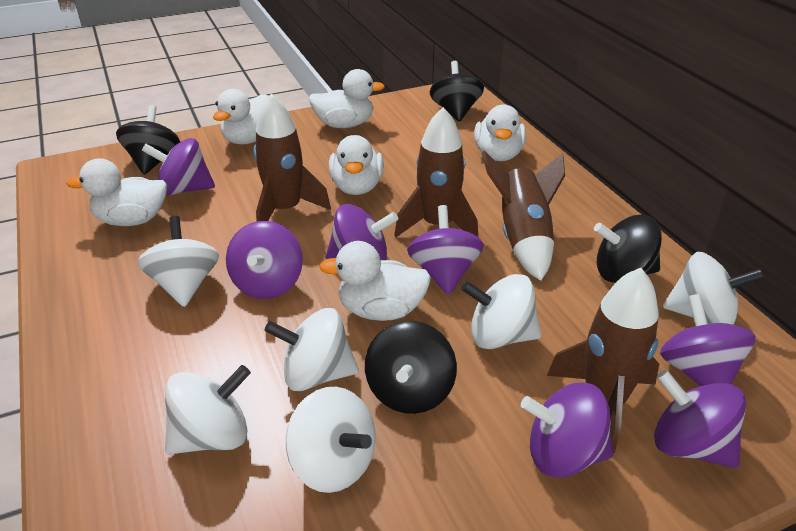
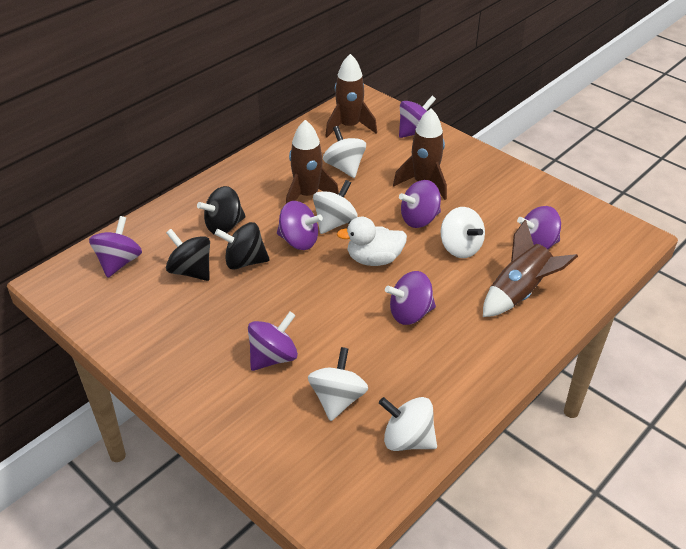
black spinning top: 4 -> 3
white duck: 6 -> 1
white spinning top: 6 -> 5

